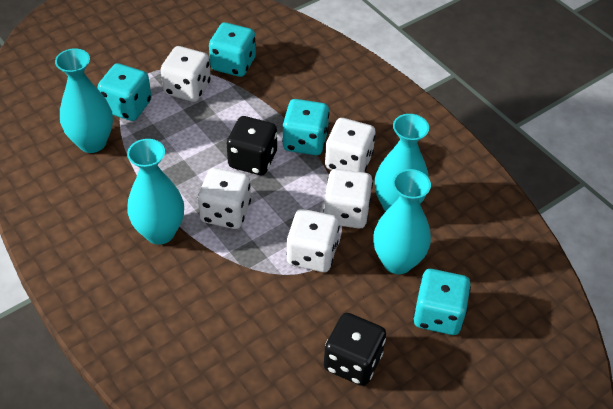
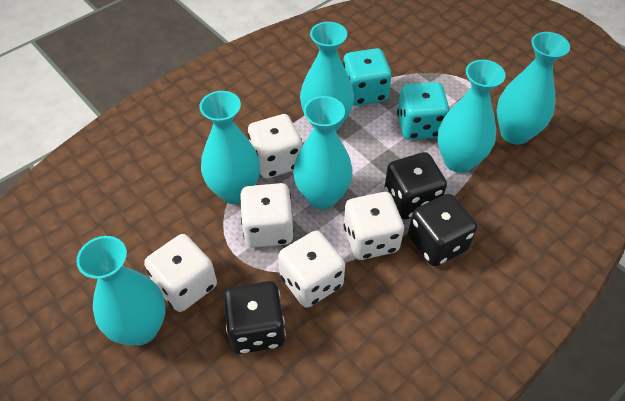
black dice: 2 -> 3
turquoise dice: 4 -> 2
turquoise vase: 4 -> 6

